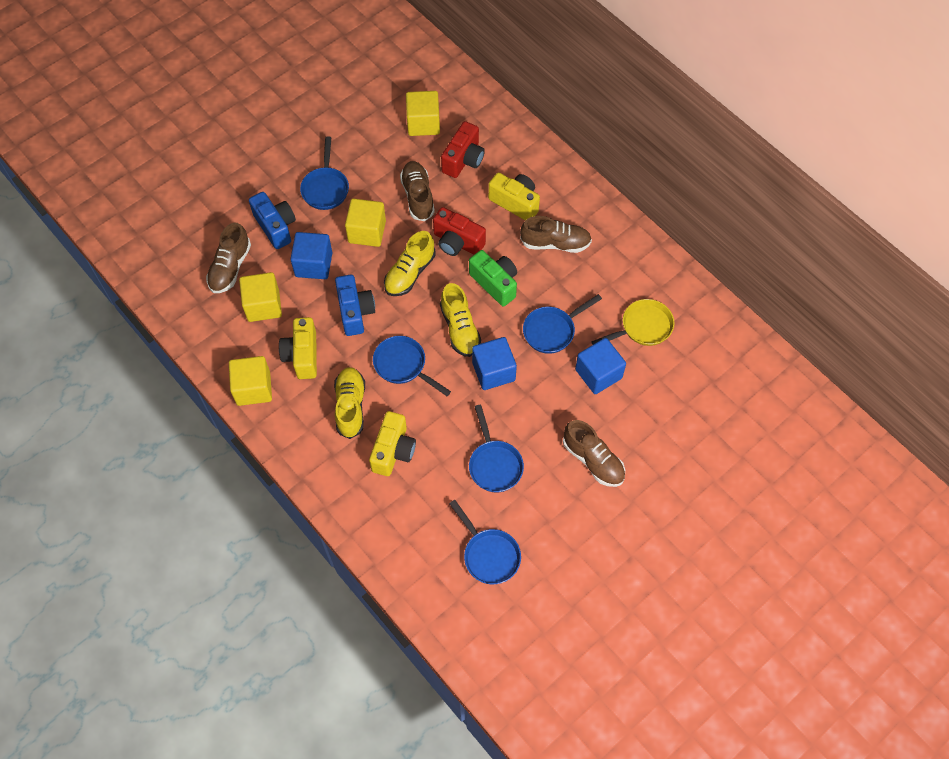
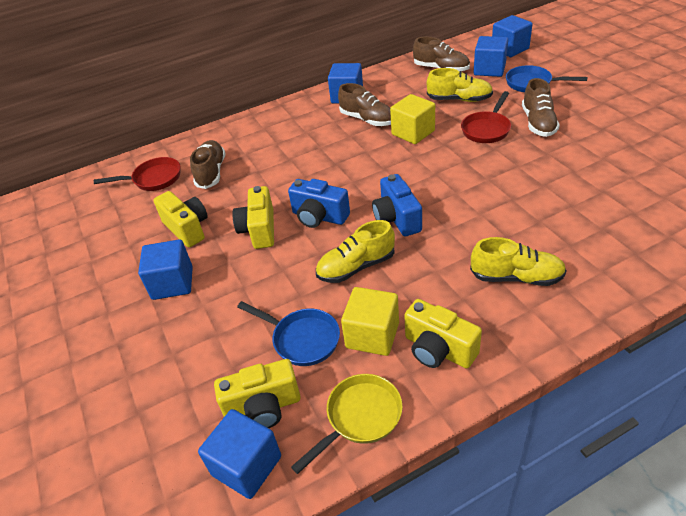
blue cube: 3 -> 5
blue pan: 5 -> 2
green camera: 1 -> 0
red camera: 2 -> 0
red pan: 0 -> 2
yellow camera: 3 -> 4
yellow cube: 4 -> 2

